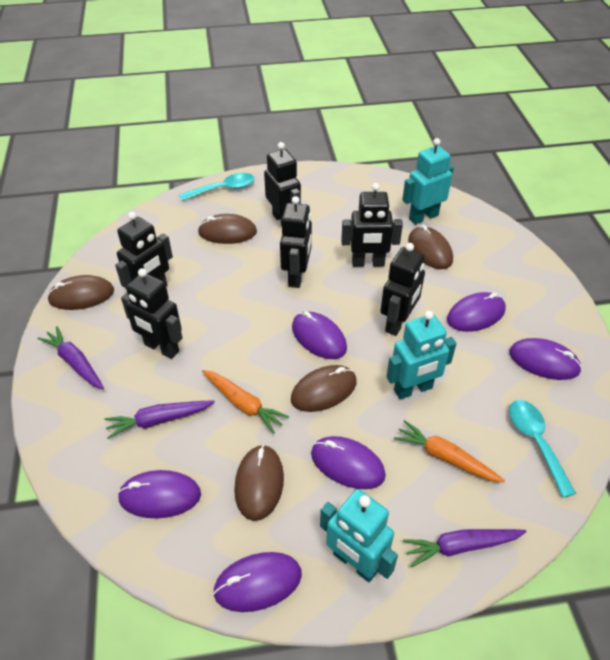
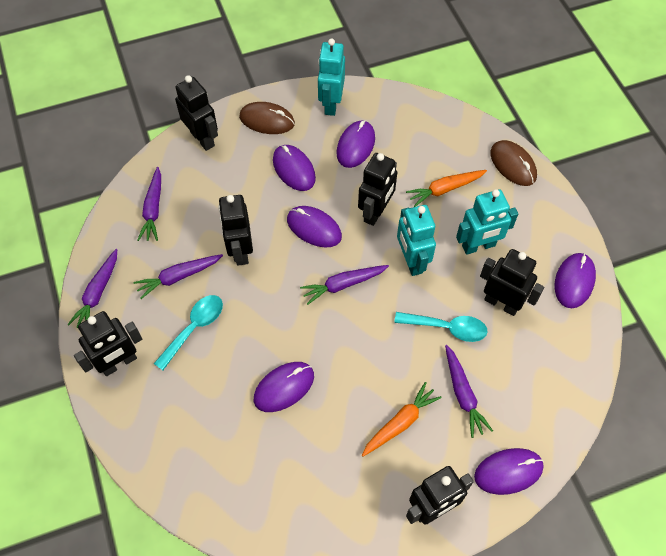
brown mouse: 5 -> 2
purple carrot: 3 -> 5

